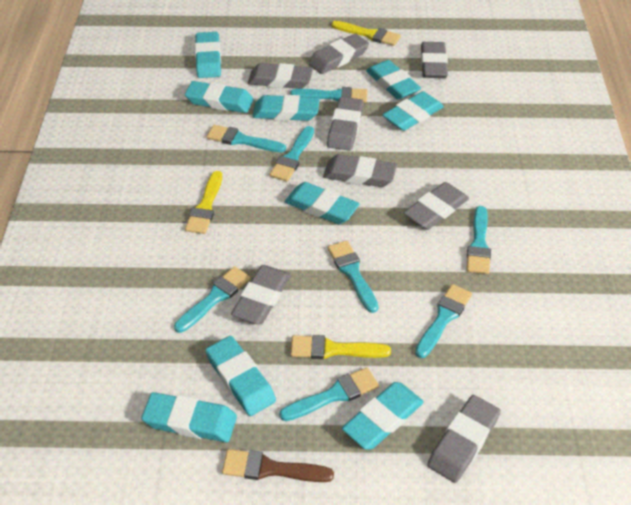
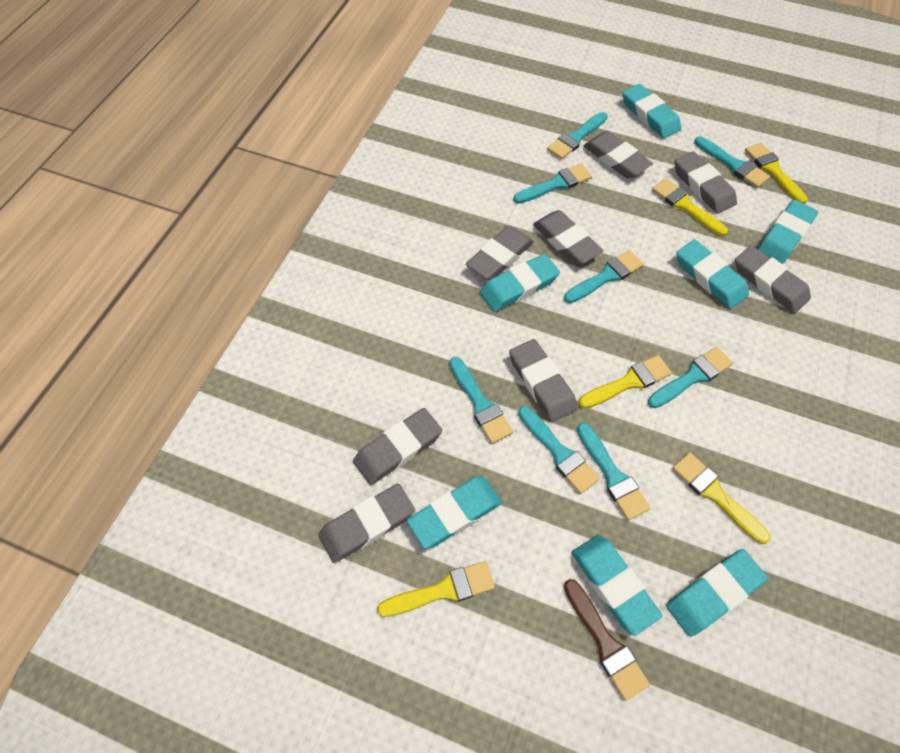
turquoise eraser: 9 -> 7
yellow brush: 3 -> 5

